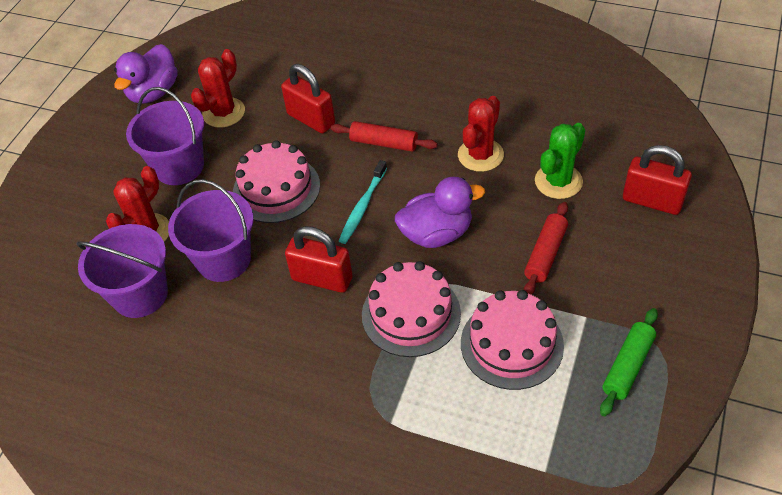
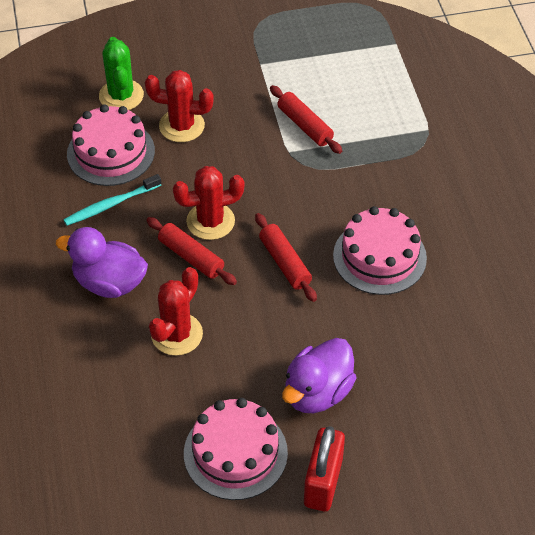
green rolling pin: 1 -> 0
purple bucket: 3 -> 0
red padlock: 3 -> 1
red rolling pin: 2 -> 3

